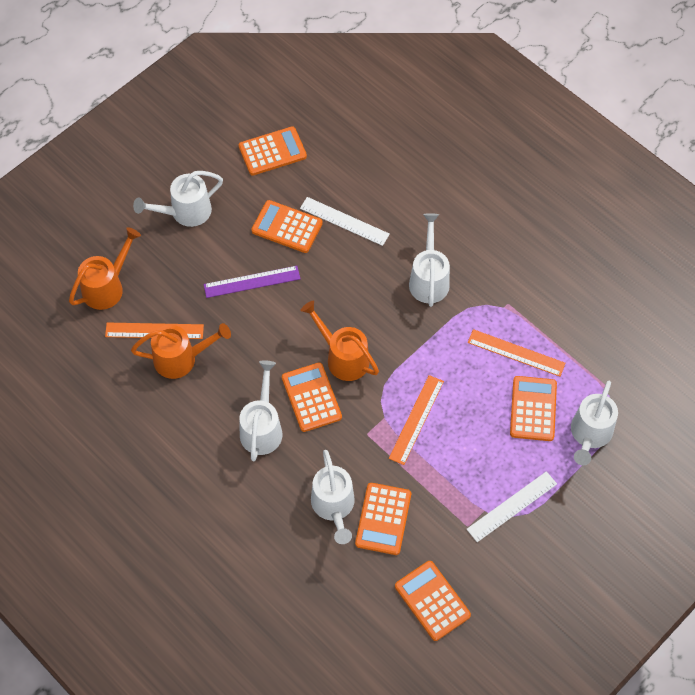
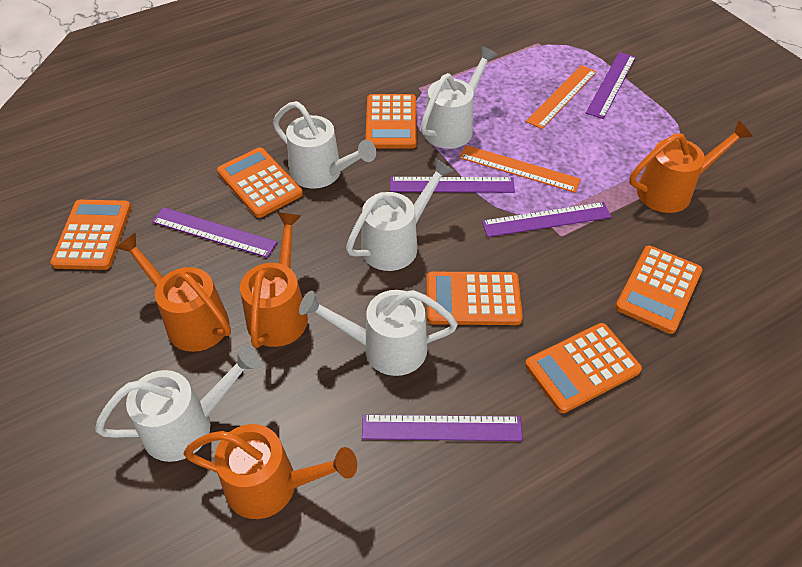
orange ruler: 3 -> 2
orange watering can: 3 -> 4
purple ruler: 1 -> 5
white ruler: 2 -> 0

